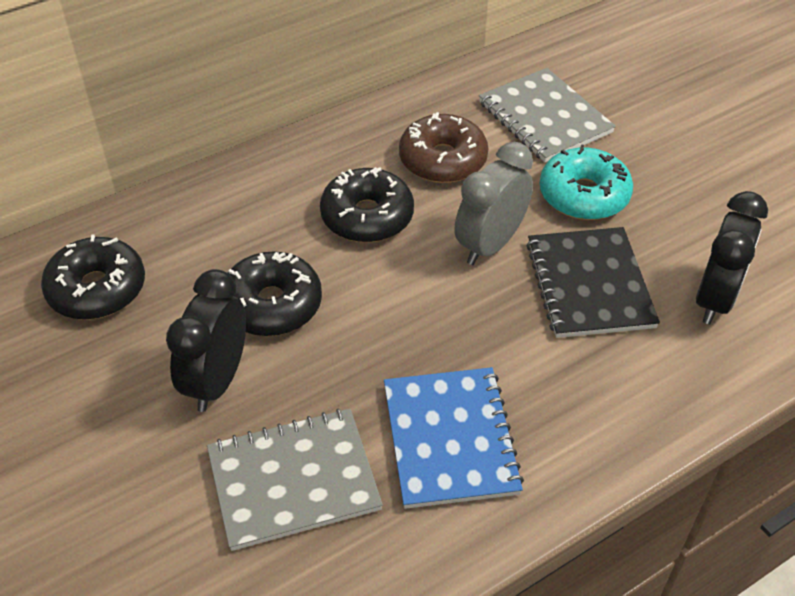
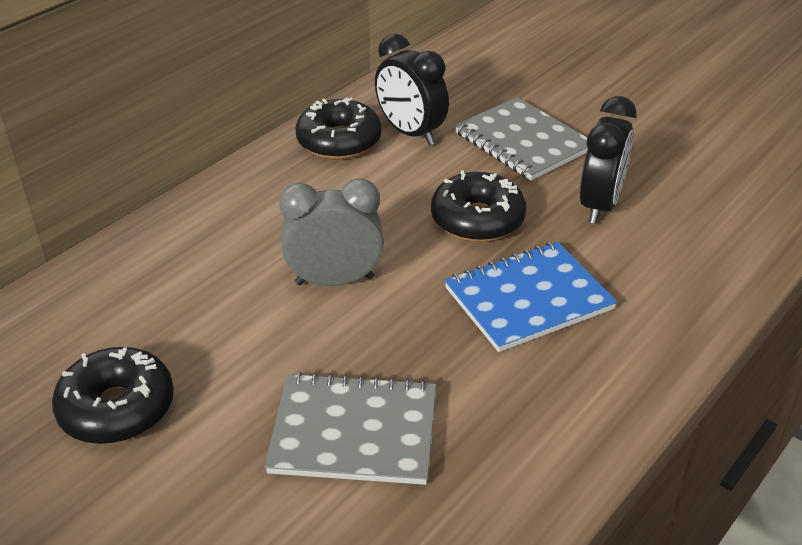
black notebook: 1 -> 0
brown donut: 1 -> 0
turquoise donut: 1 -> 0

